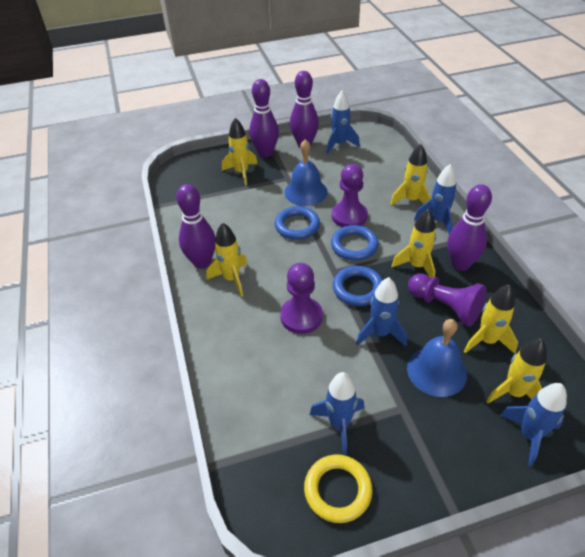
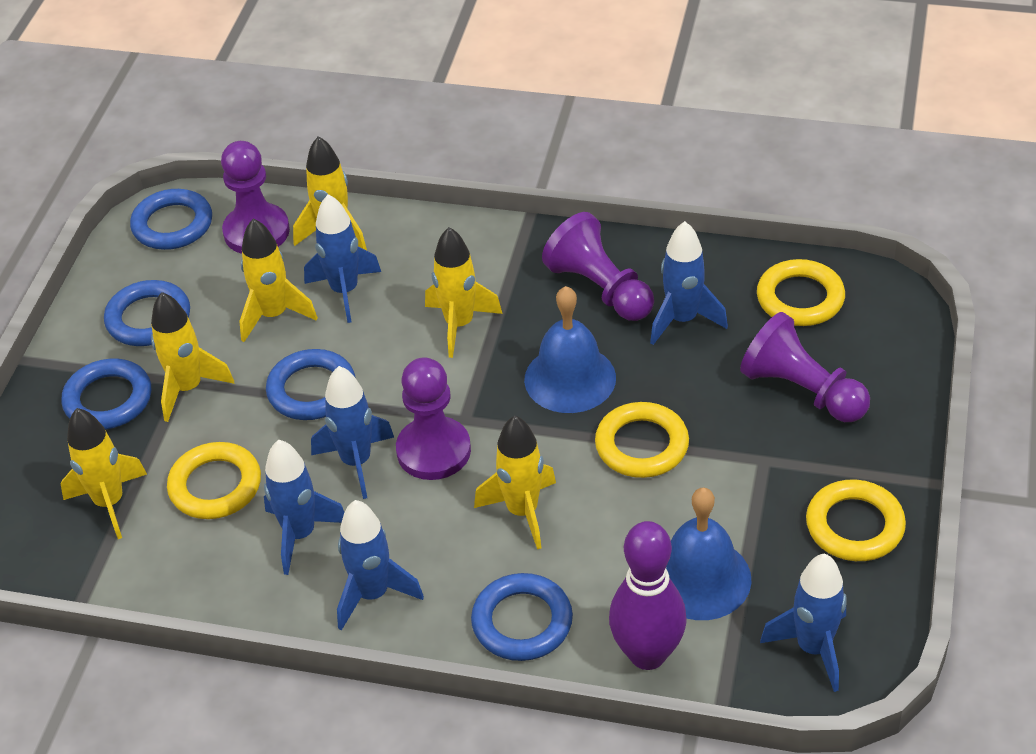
blue ring: 3 -> 5
blue rocket: 5 -> 6
purple bowling pin: 4 -> 1
purple pawn: 3 -> 4
yellow ring: 1 -> 4

